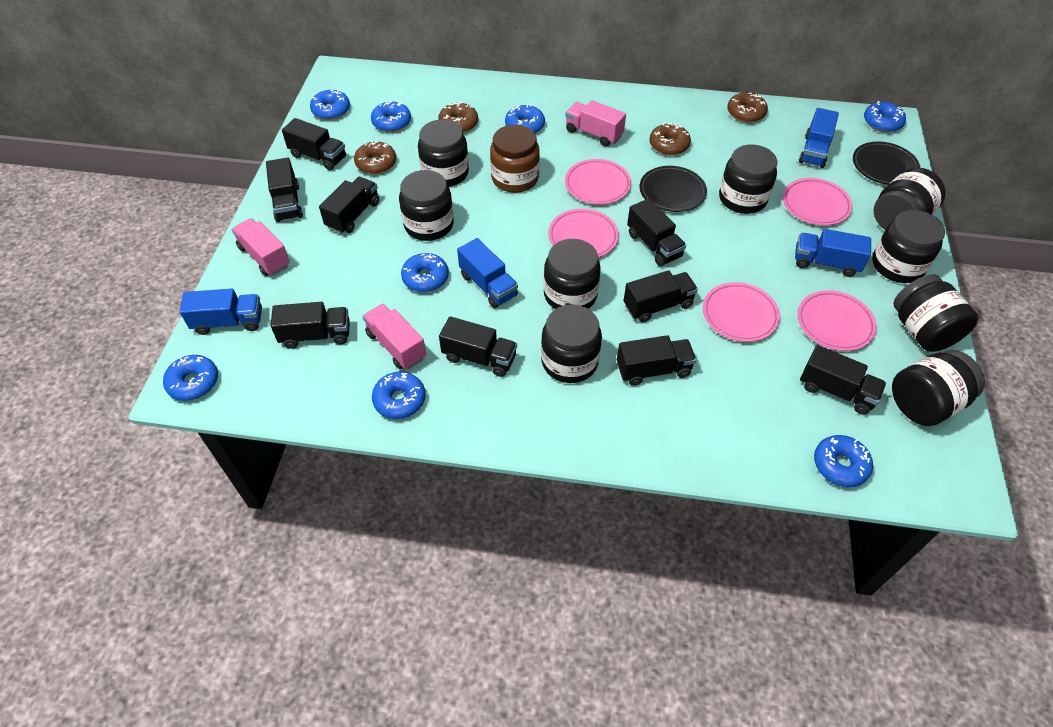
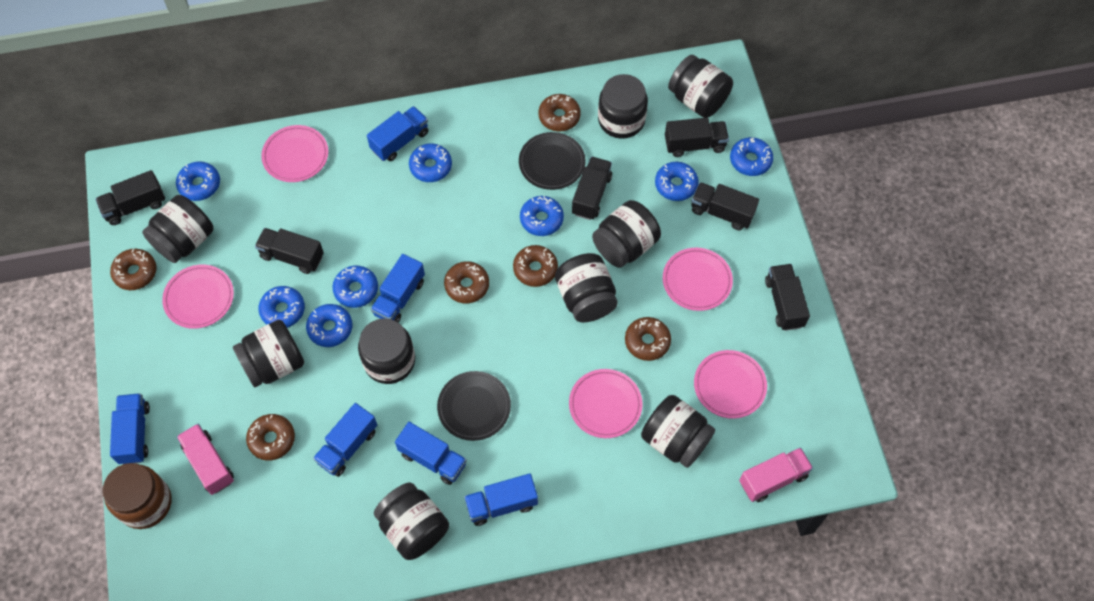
black truck: 9 -> 6
blue truck: 4 -> 6
brown donut: 4 -> 6
pink truck: 3 -> 2

